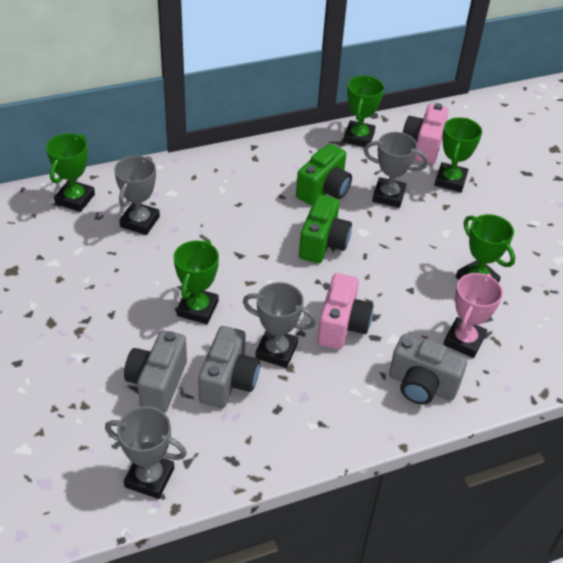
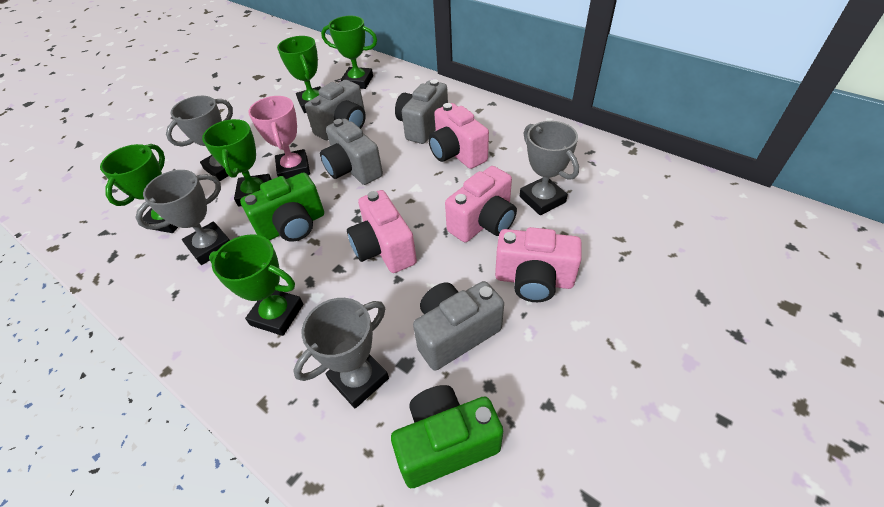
grey camera: 3 -> 4
pink camera: 2 -> 4

